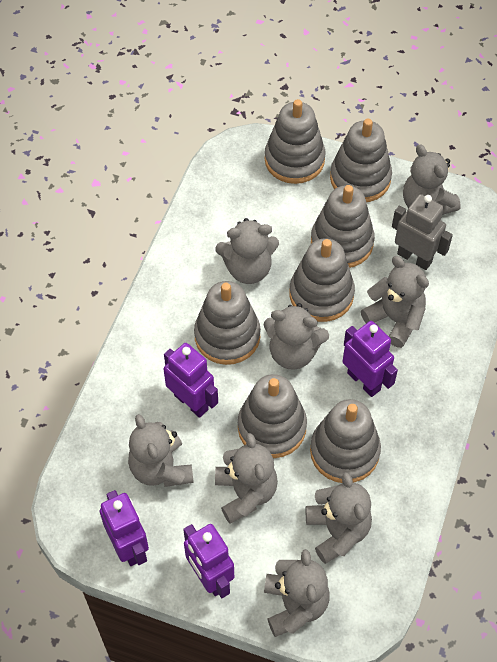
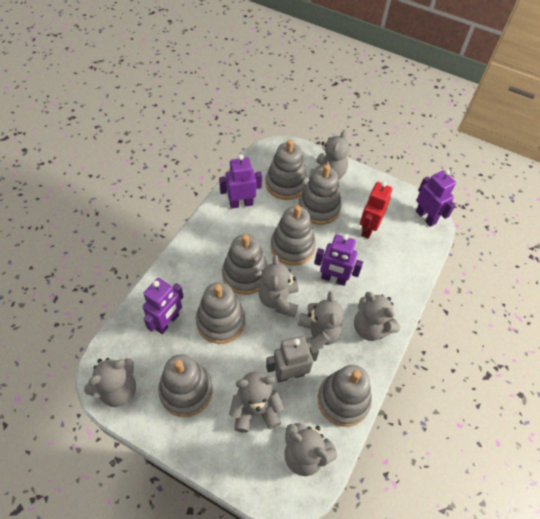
grey teddy bear: 8 -> 7
red robot: 0 -> 1

